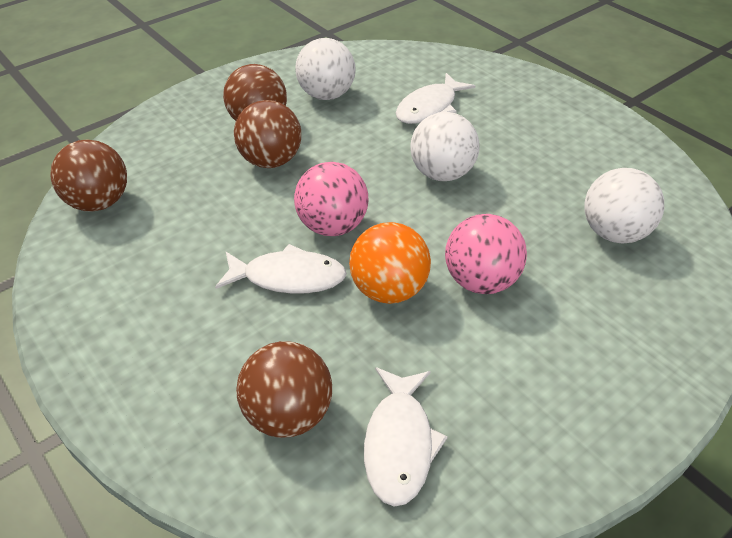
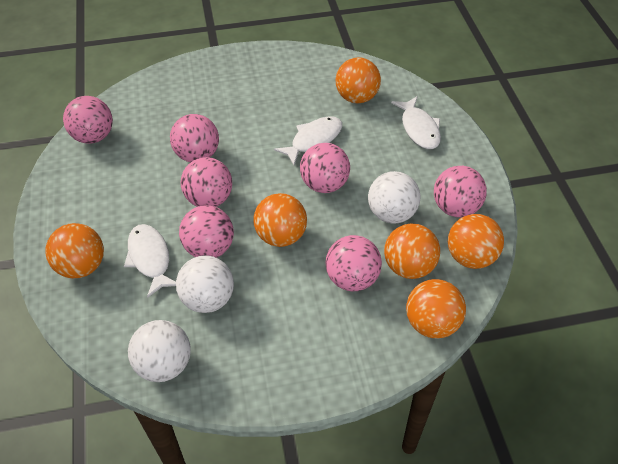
brown ball: 4 -> 0
orange ball: 1 -> 6
pink ball: 2 -> 7

